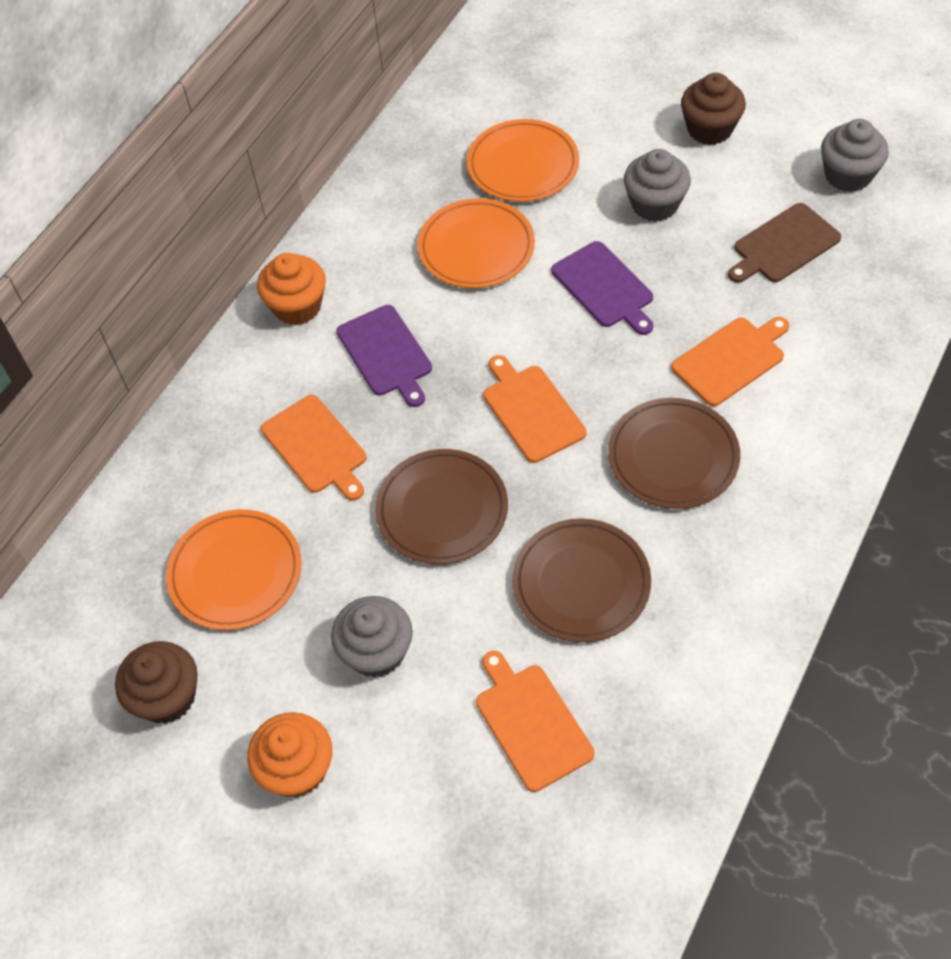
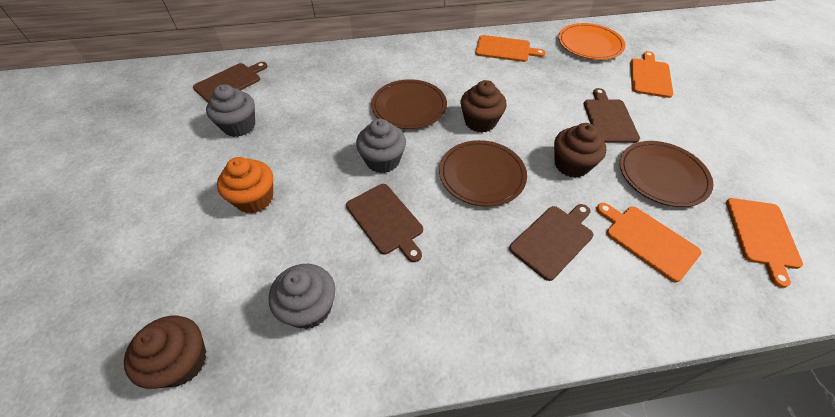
brown cupcake: 2 -> 3
brown cutting board: 1 -> 4
orange cupcake: 2 -> 1
orange plate: 3 -> 1
purple cutting board: 2 -> 0

